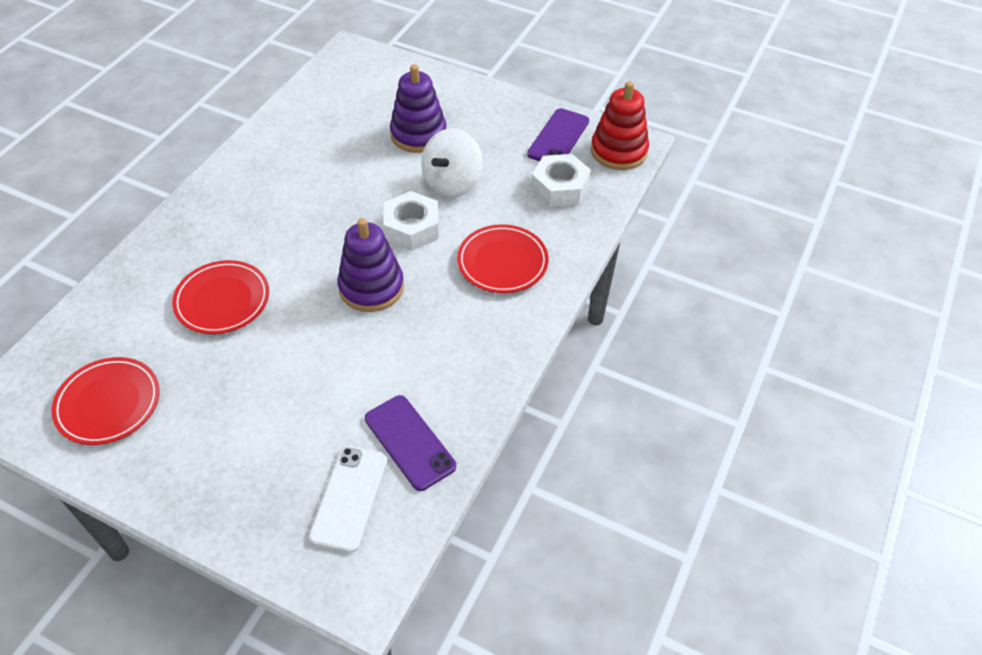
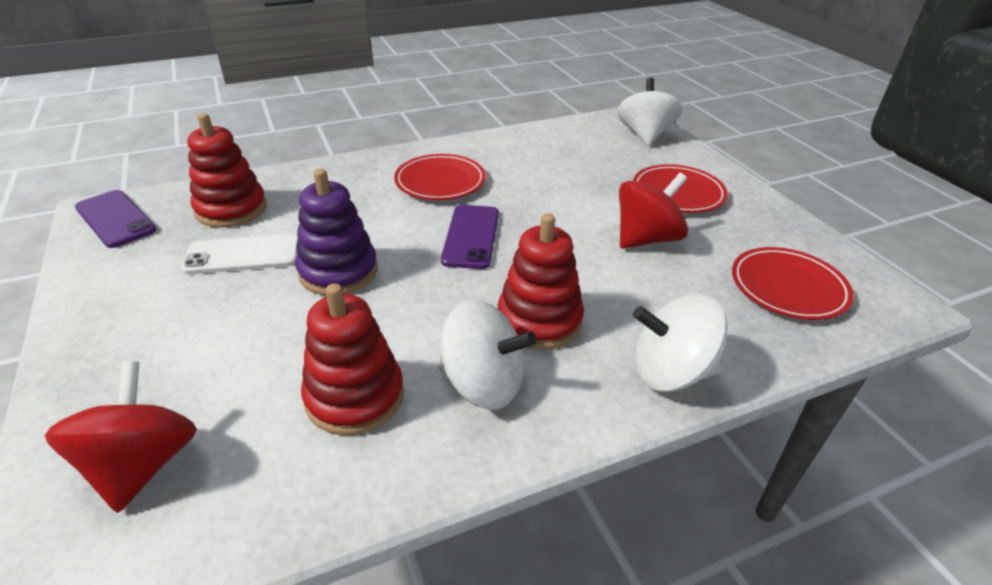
purple stacking toy: 2 -> 1
red spinning top: 0 -> 2
red stacking toy: 1 -> 3
white nut: 2 -> 0
white spinning top: 1 -> 3

